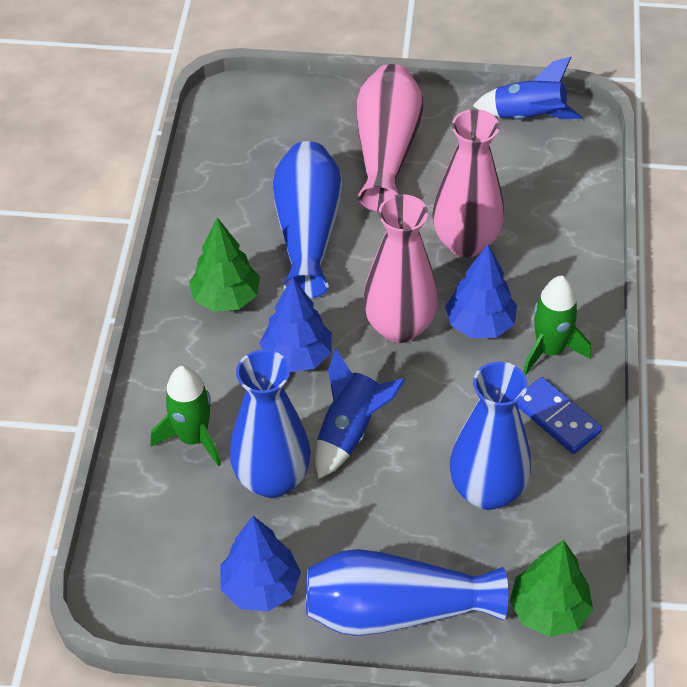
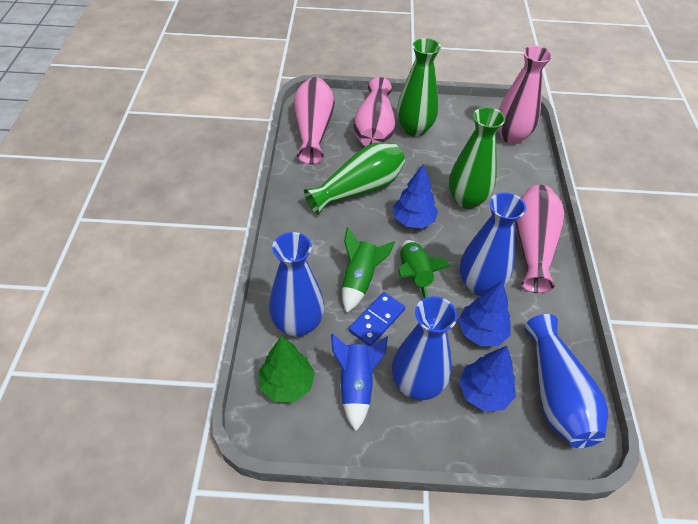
blue rocket: 2 -> 1
green tree: 2 -> 1
green vase: 0 -> 3
pink vase: 3 -> 4

